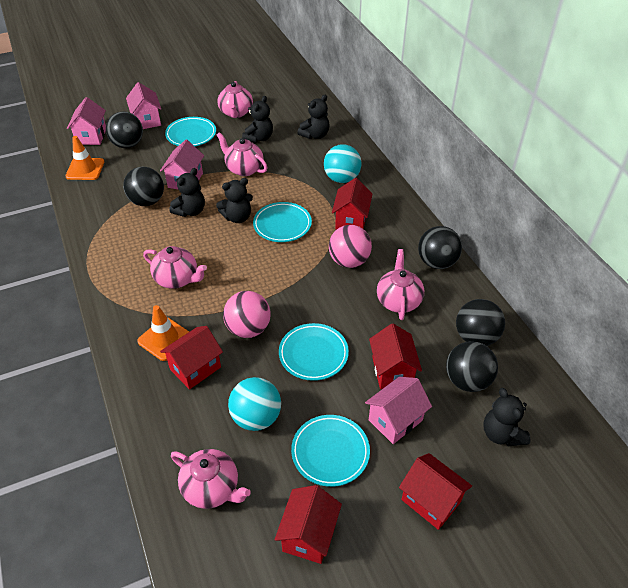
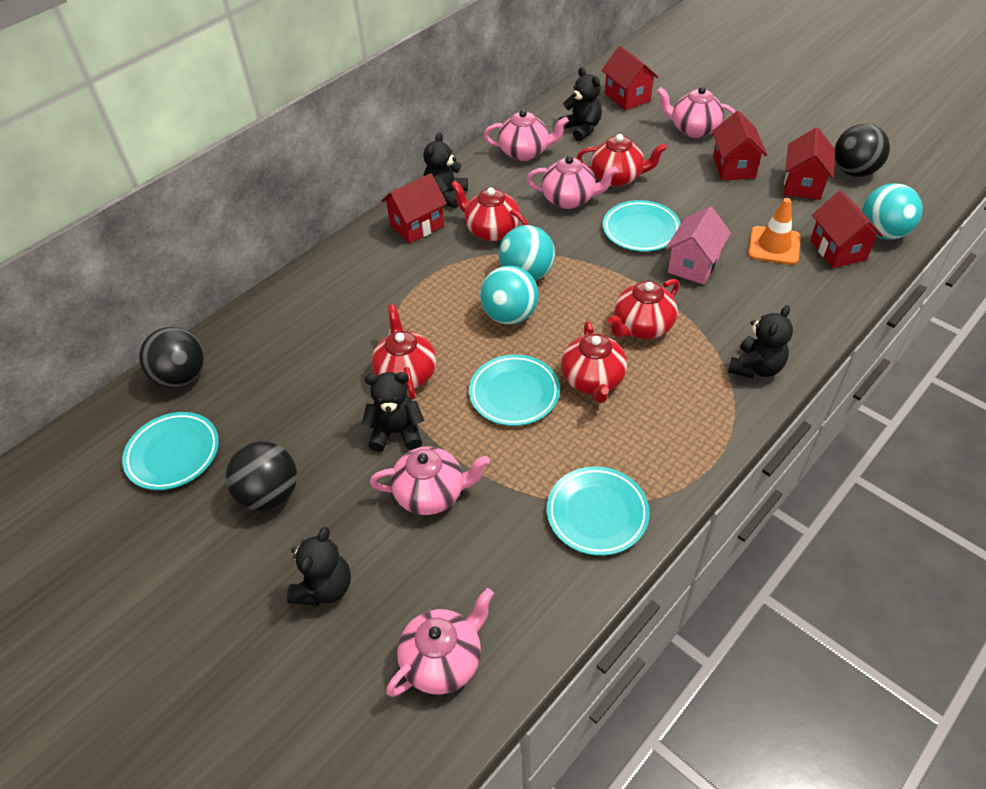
black ball: 5 -> 3
orange traffic cone: 2 -> 1
pink ball: 2 -> 0
pink house: 4 -> 1
red teapot: 0 -> 5
turquoise ball: 2 -> 3

